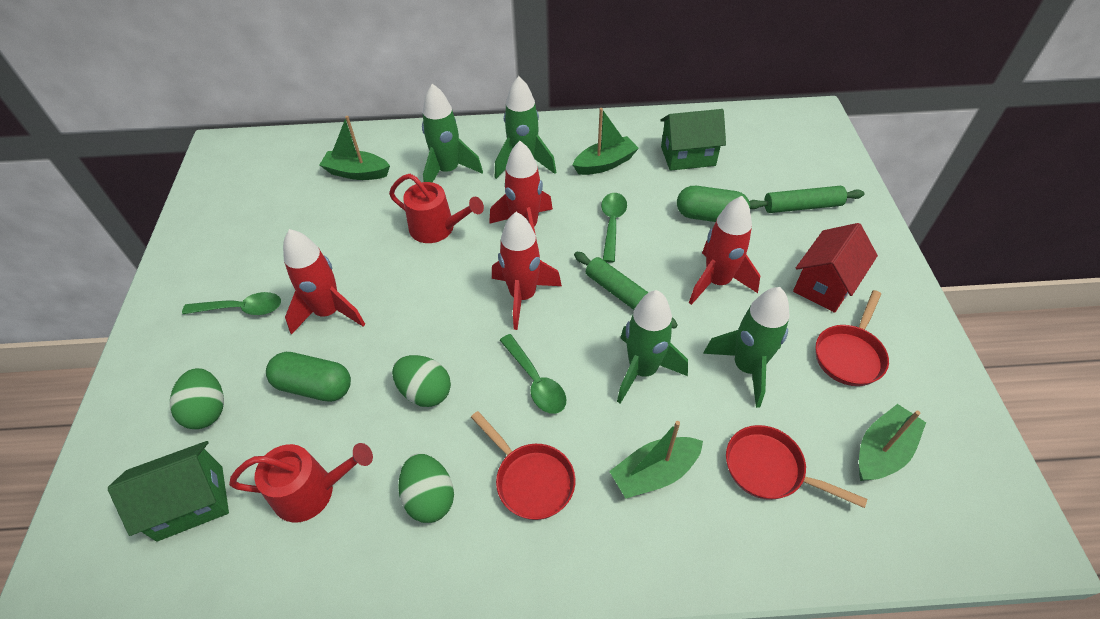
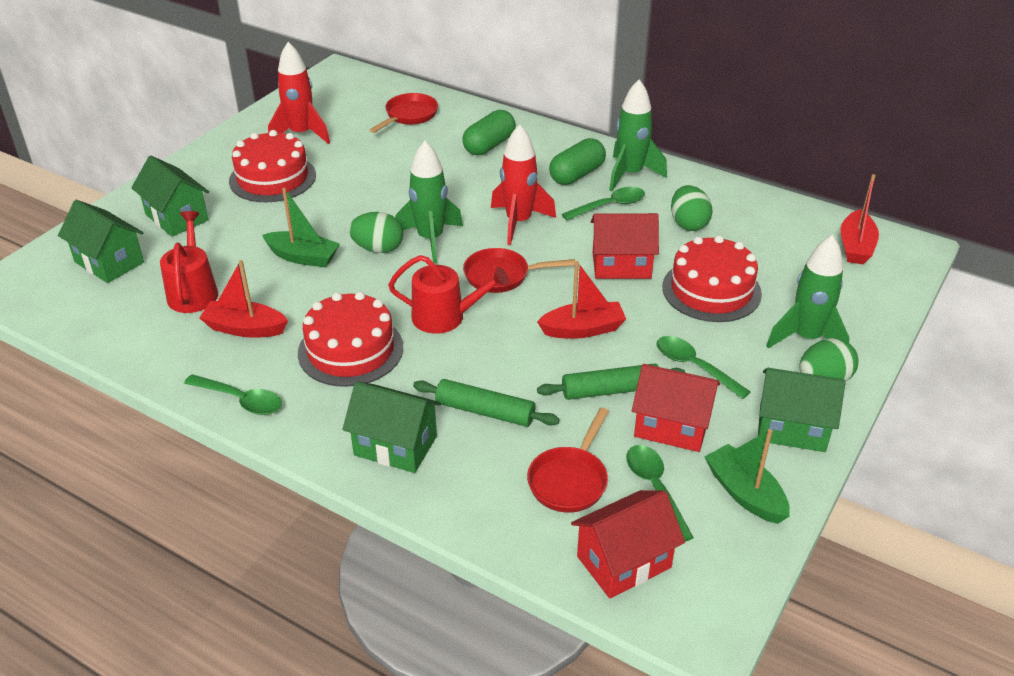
green boat: 4 -> 2
green house: 2 -> 4
green rocket: 4 -> 3
green spoon: 3 -> 4
red boat: 0 -> 3
red cake: 0 -> 3
red house: 1 -> 3
red rocket: 4 -> 2

